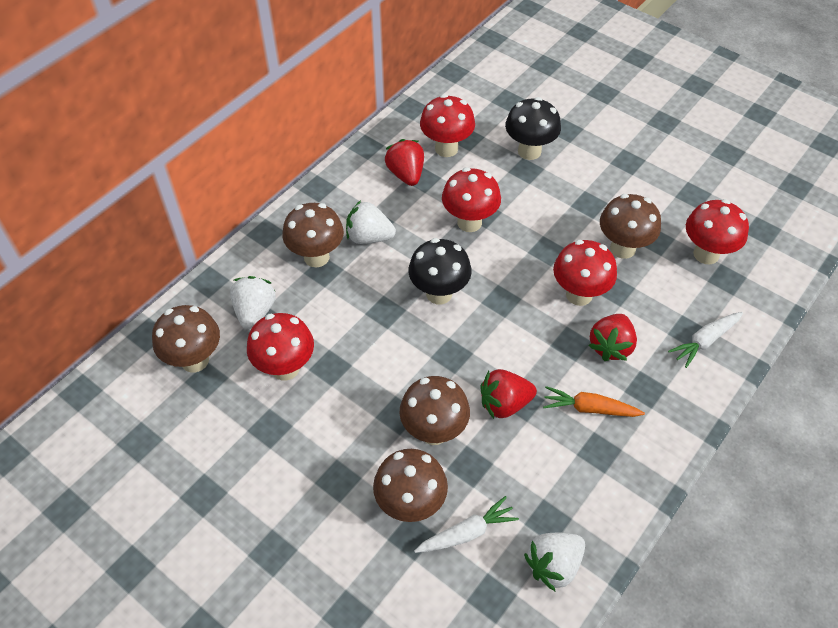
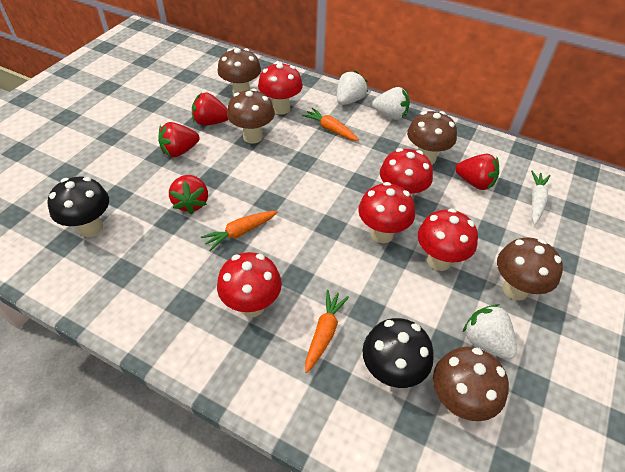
orange carrot: 1 -> 3
red strawberry: 3 -> 4
white carrot: 2 -> 1

